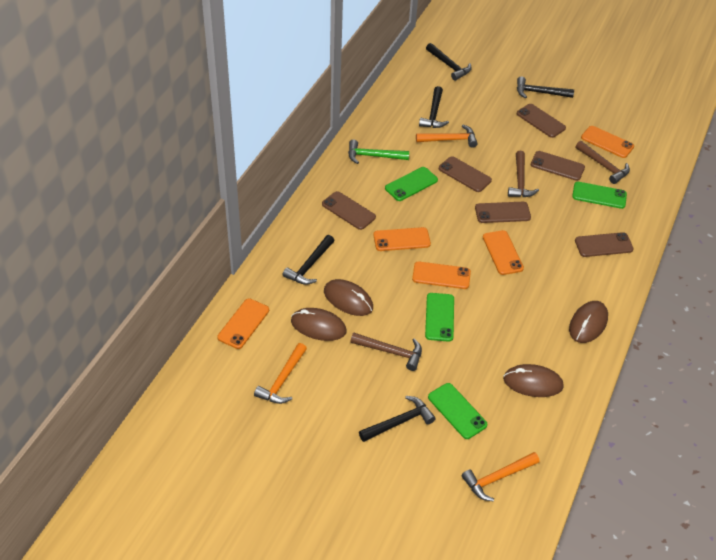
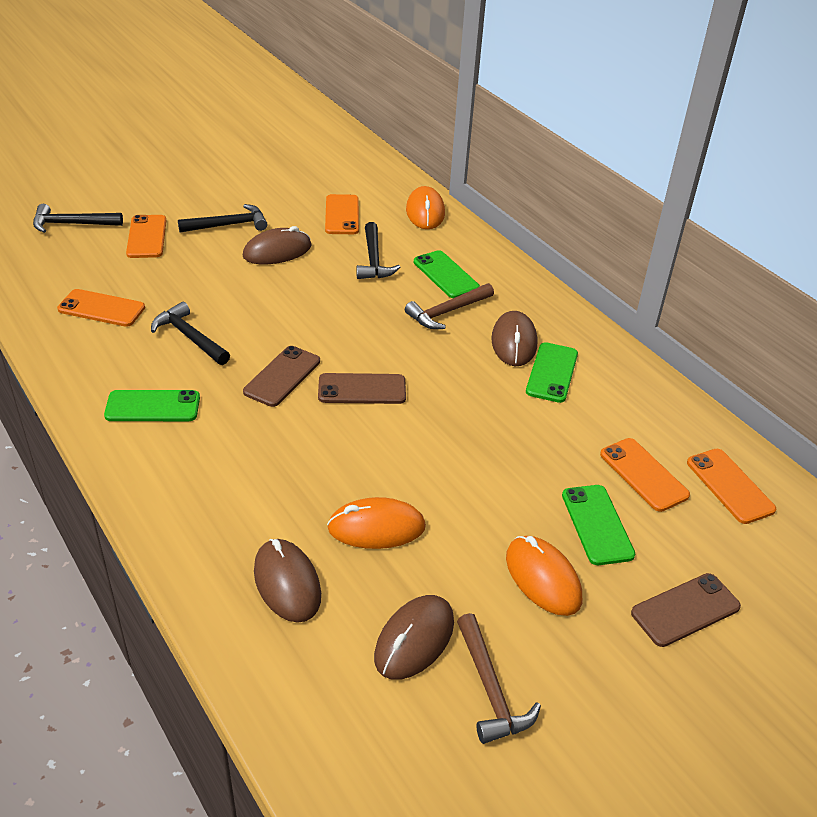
black hammer: 5 -> 4
brown hammer: 3 -> 2
brown phone: 6 -> 3
green hammer: 1 -> 0
orange hammer: 3 -> 0
orange mouse: 0 -> 3

